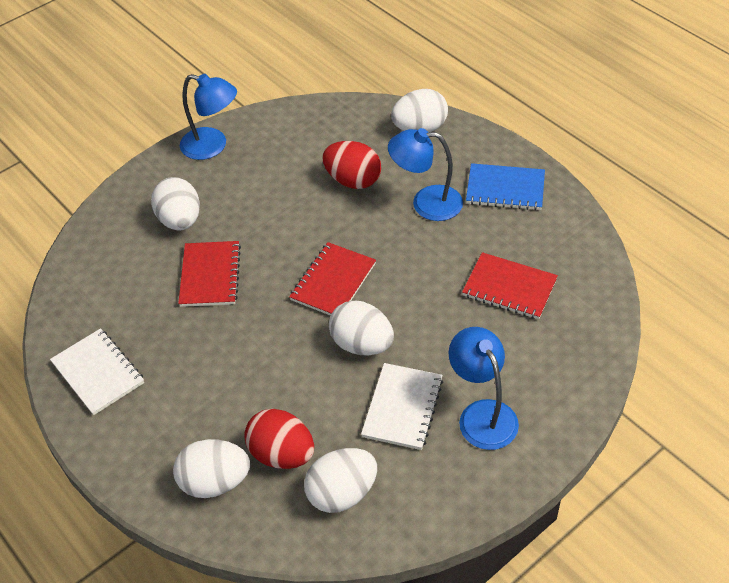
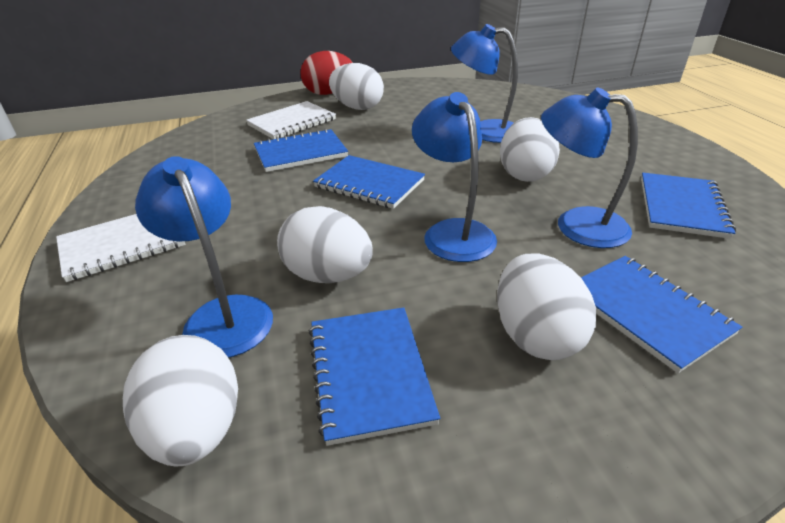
blue lamp: 3 -> 4
blue notebook: 1 -> 5
red egg: 2 -> 1
red notebook: 3 -> 0

